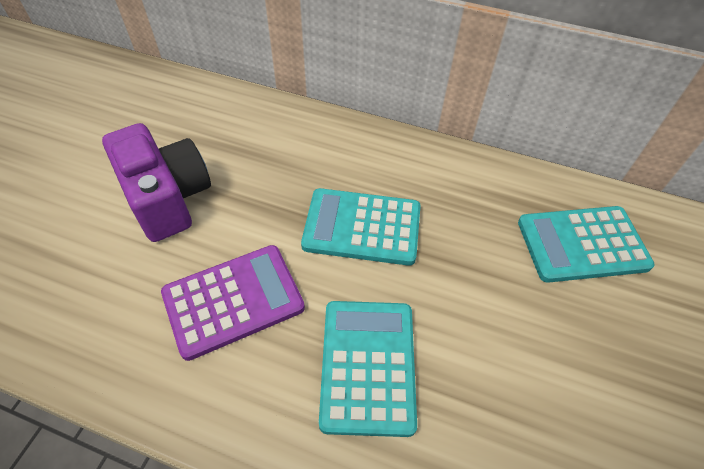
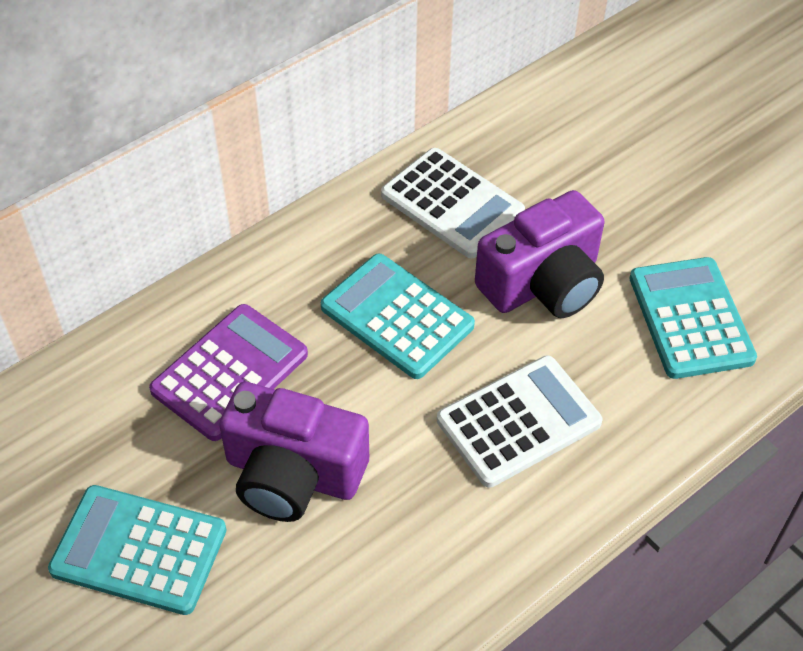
purple camera: 1 -> 2
white calculator: 0 -> 2

